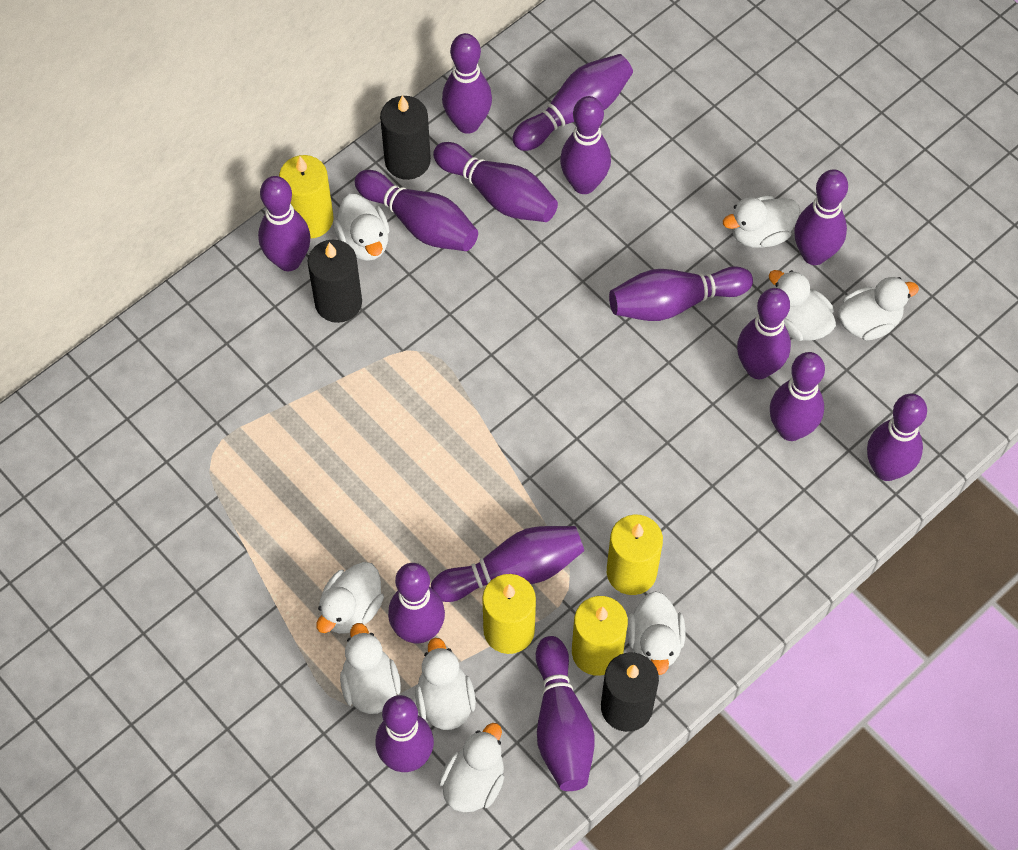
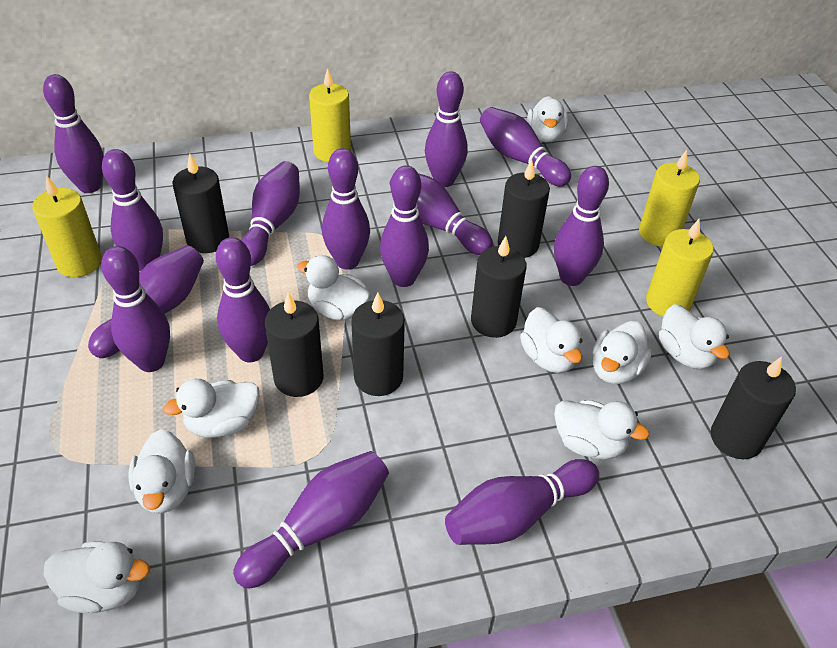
black candle: 3 -> 6
purple bowling pin: 15 -> 14

